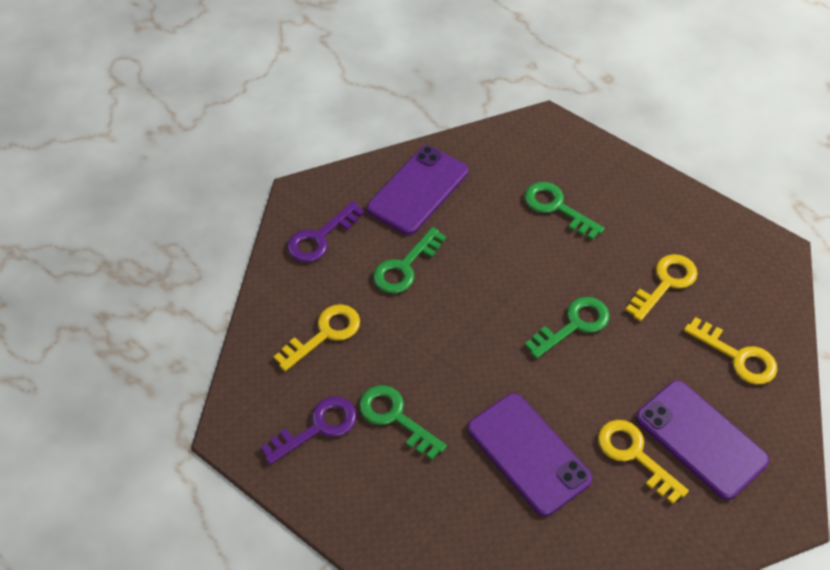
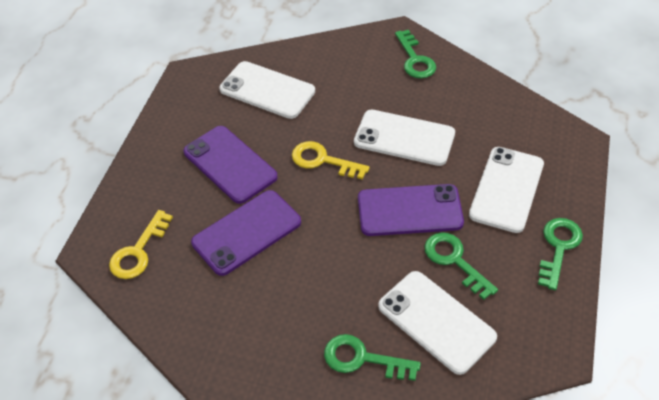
purple key: 2 -> 0
white phone: 0 -> 4
yellow key: 4 -> 2

